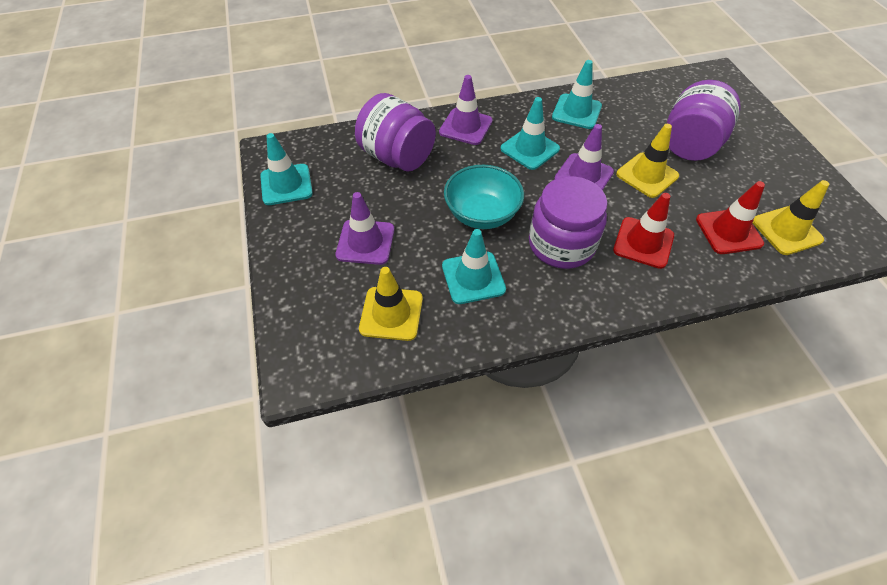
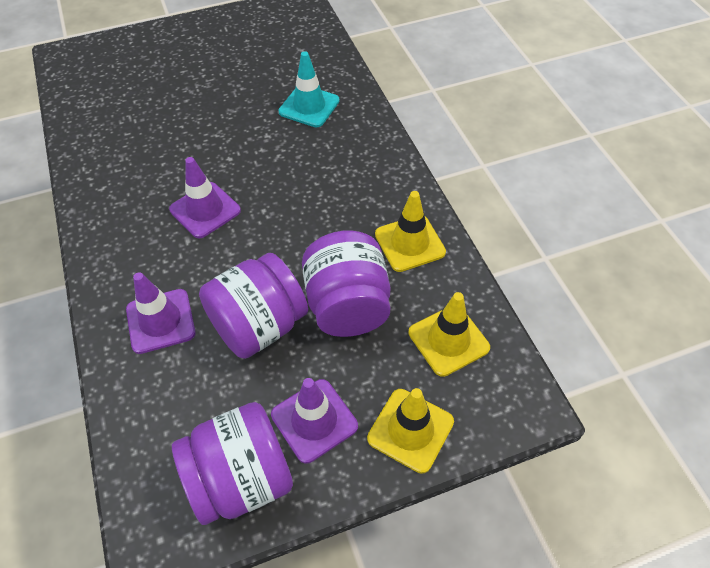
red traffic cone: 2 -> 0
turquoise bowl: 1 -> 0
turquoise traffic cone: 4 -> 1

